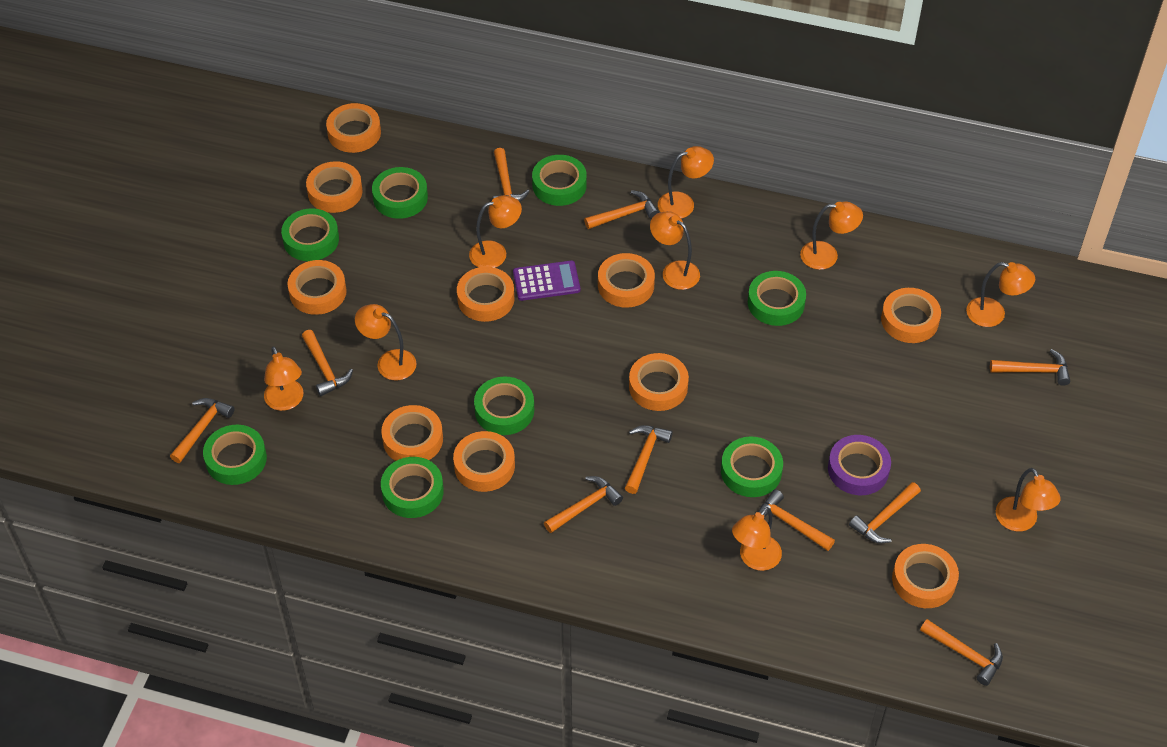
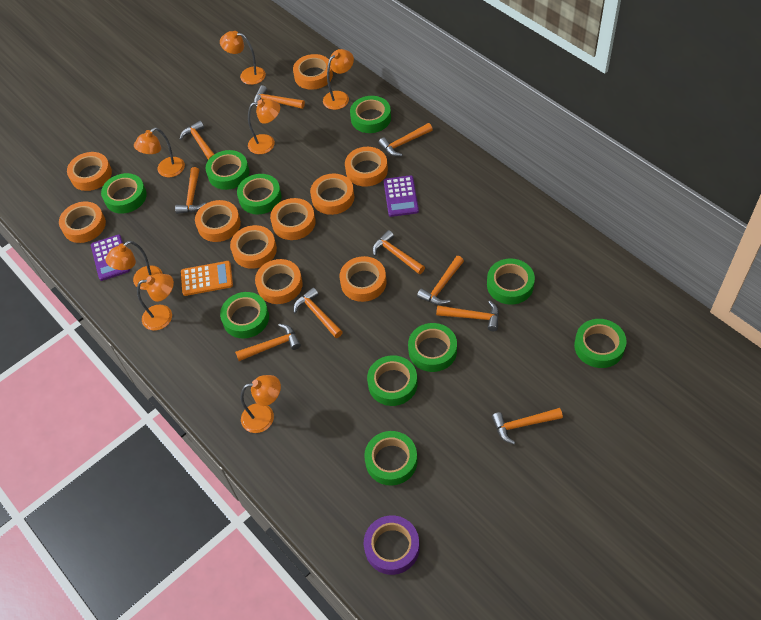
green tape: 8 -> 10
orange calculator: 0 -> 1
orange lamp: 9 -> 7
purple calculator: 1 -> 2

